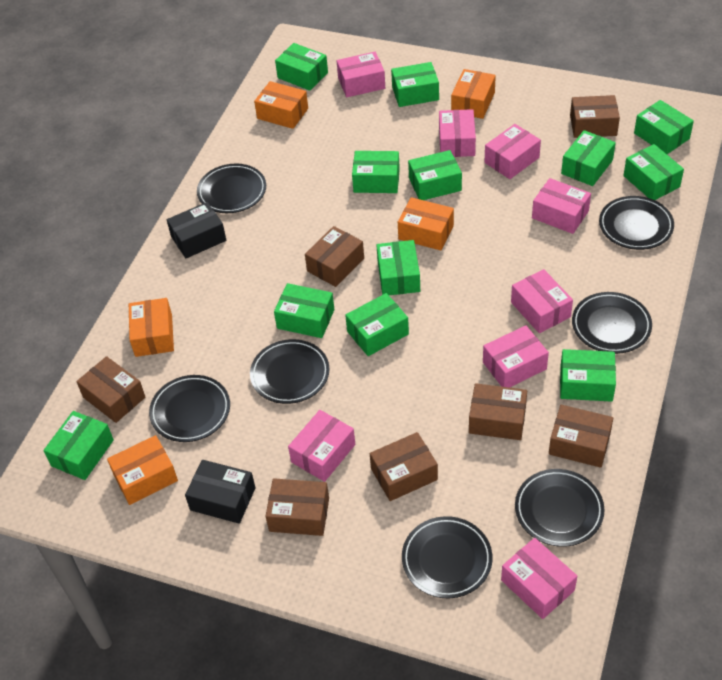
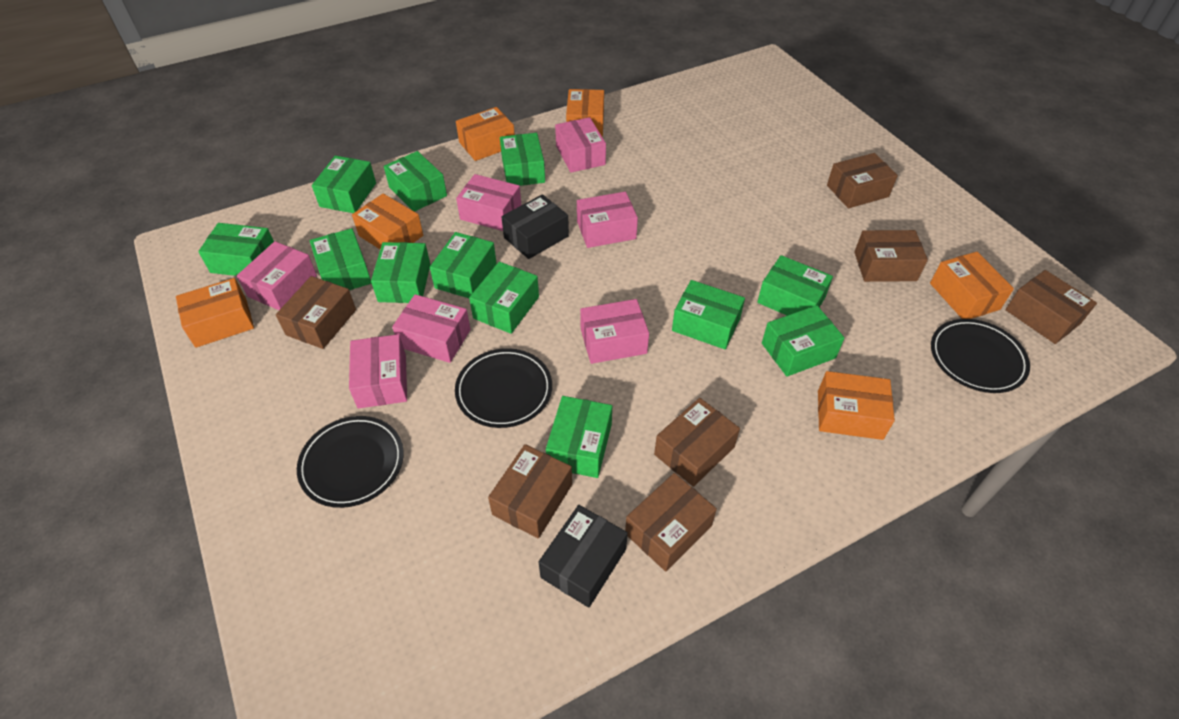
black plate: 7 -> 3
orange box: 5 -> 6
pink box: 8 -> 7

